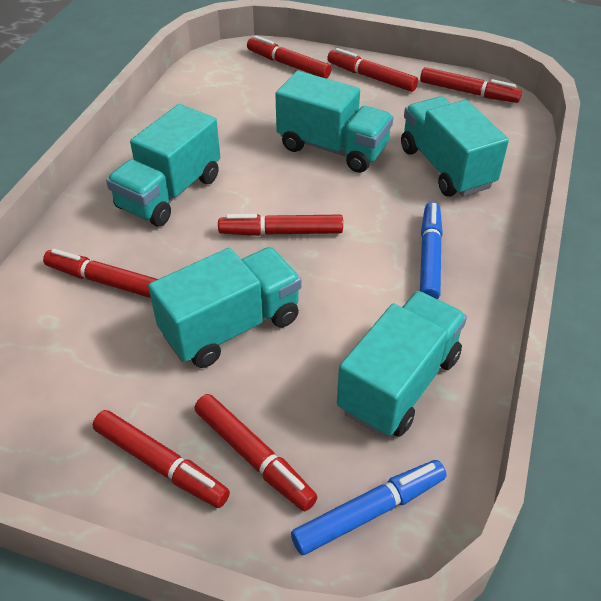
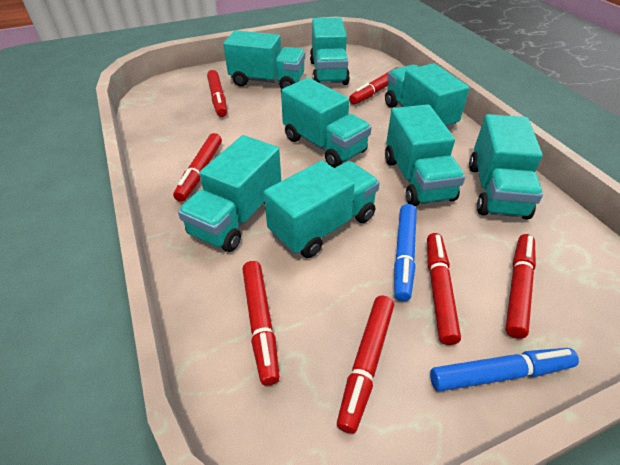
turquoise truck: 5 -> 8

